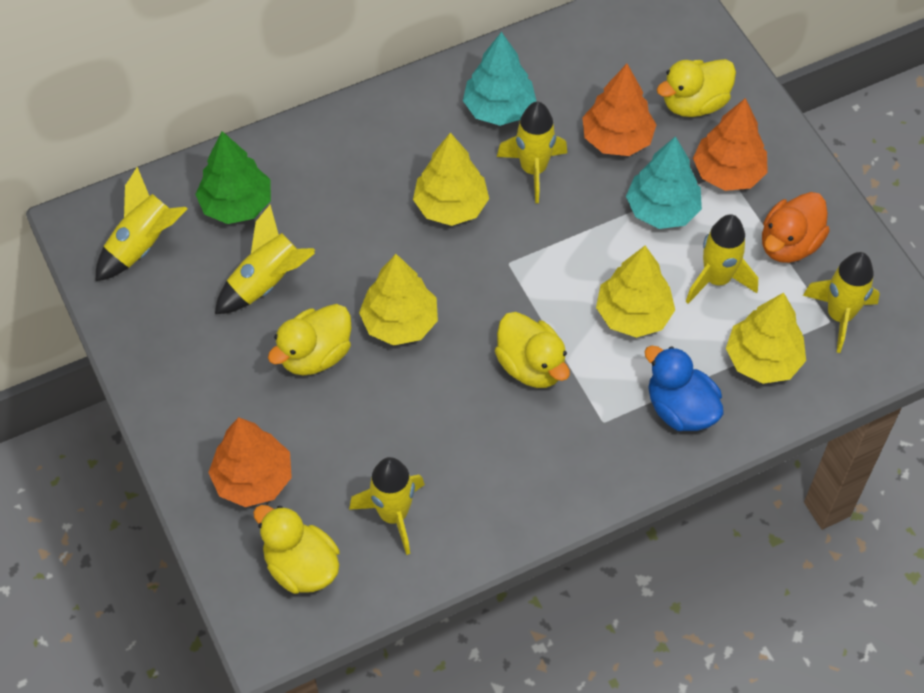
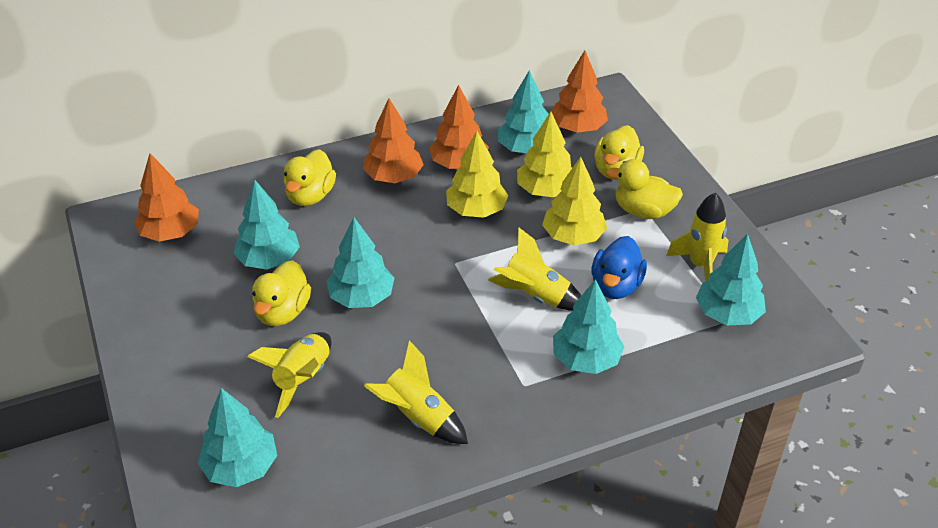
green tree: 1 -> 0
orange duck: 1 -> 0
orange tree: 3 -> 4
turquoise tree: 2 -> 6
yellow rocket: 6 -> 4
yellow tree: 4 -> 3

